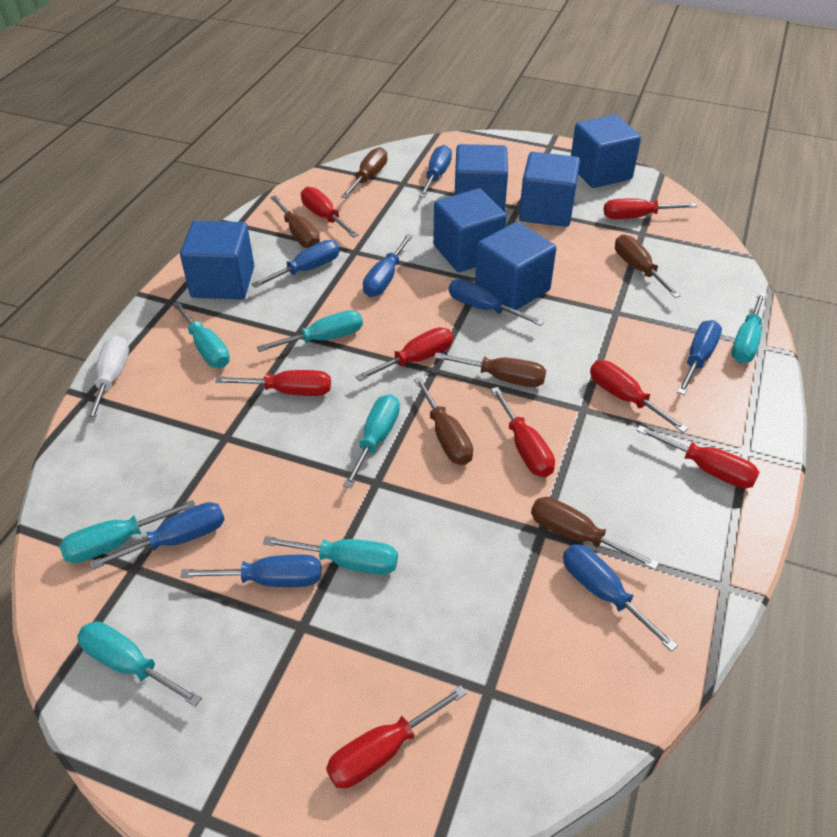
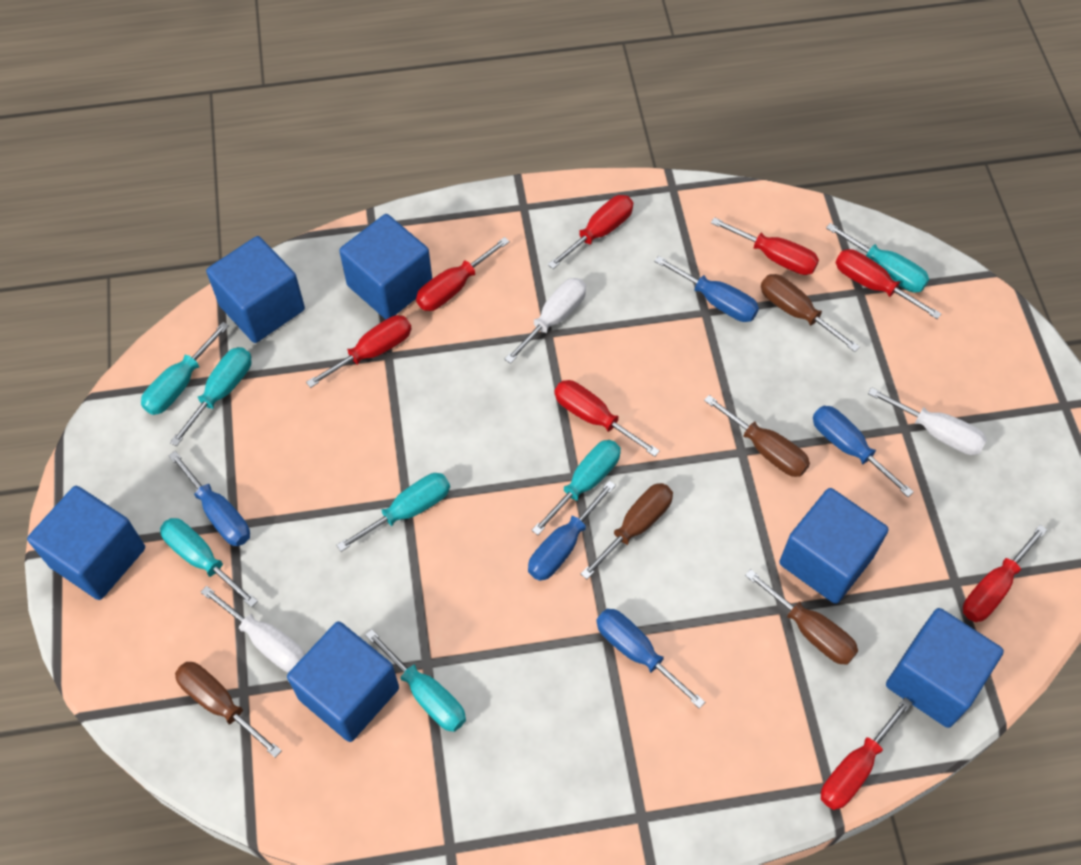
blue screwdriver: 8 -> 5
brown screwdriver: 6 -> 5
white screwdriver: 1 -> 3

